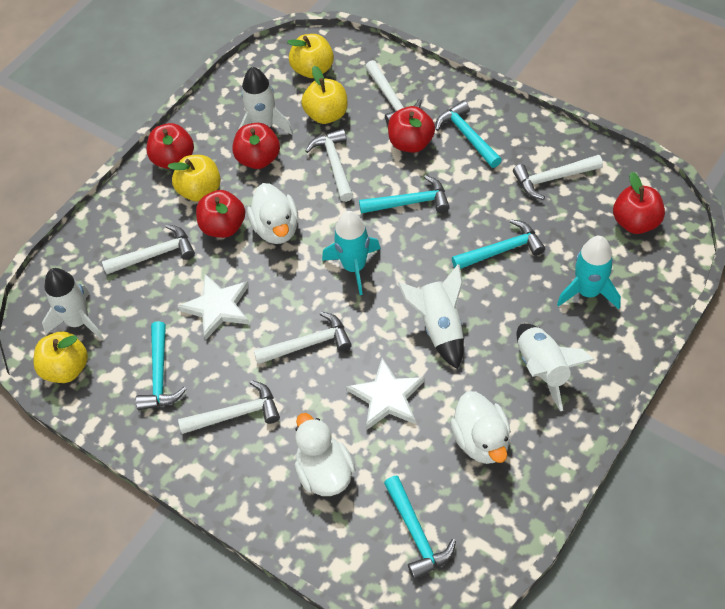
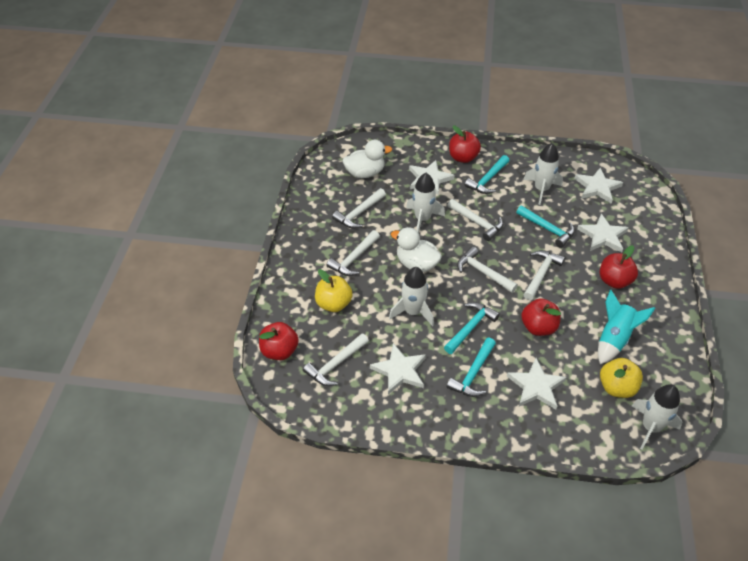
red apple: 5 -> 4
turquoise hammer: 5 -> 4
turquoise rocket: 2 -> 1
white duck: 3 -> 2
white star: 2 -> 5
yellow apple: 4 -> 2

